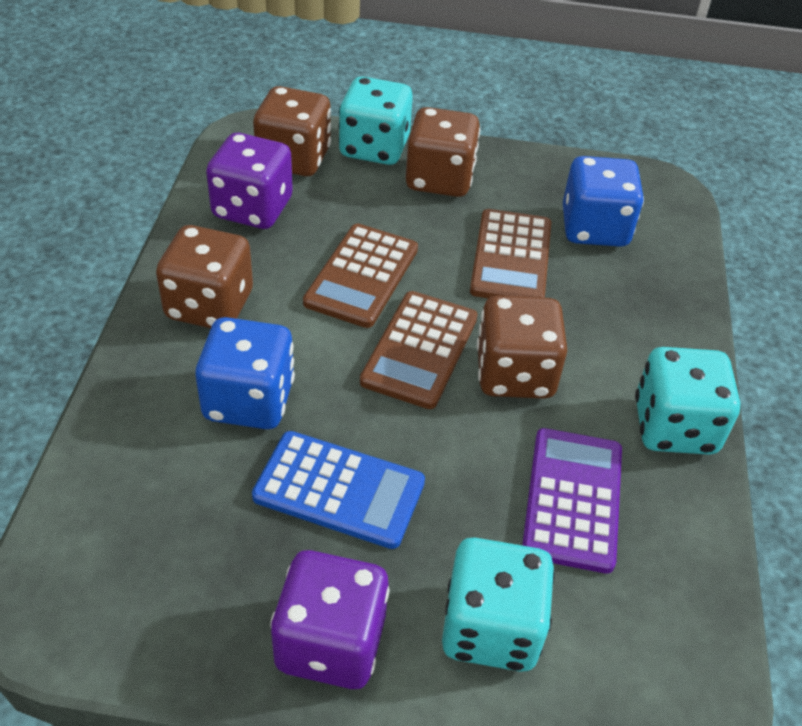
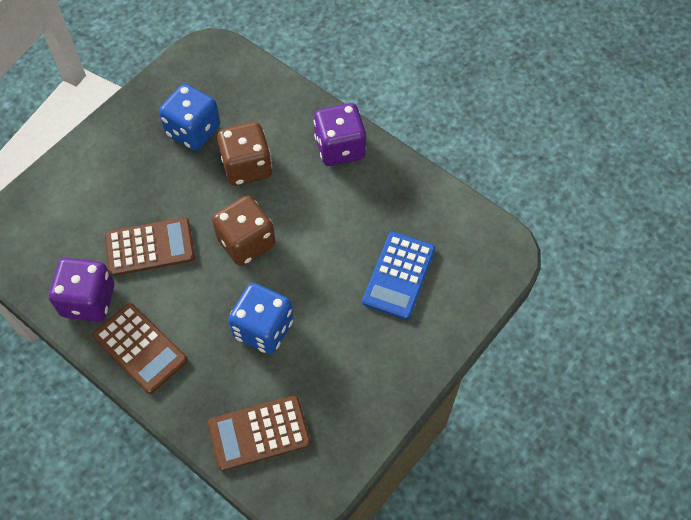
brown dice: 4 -> 2
purple calculator: 1 -> 0
turquoise dice: 3 -> 0

